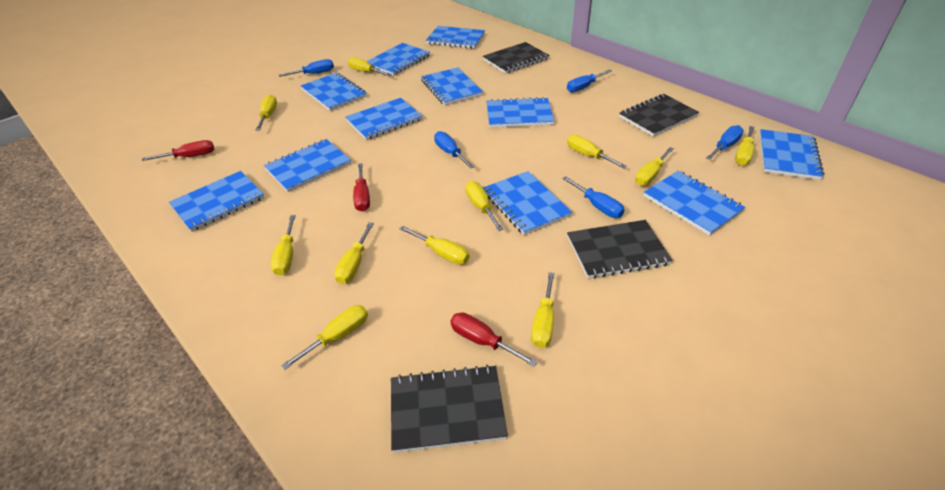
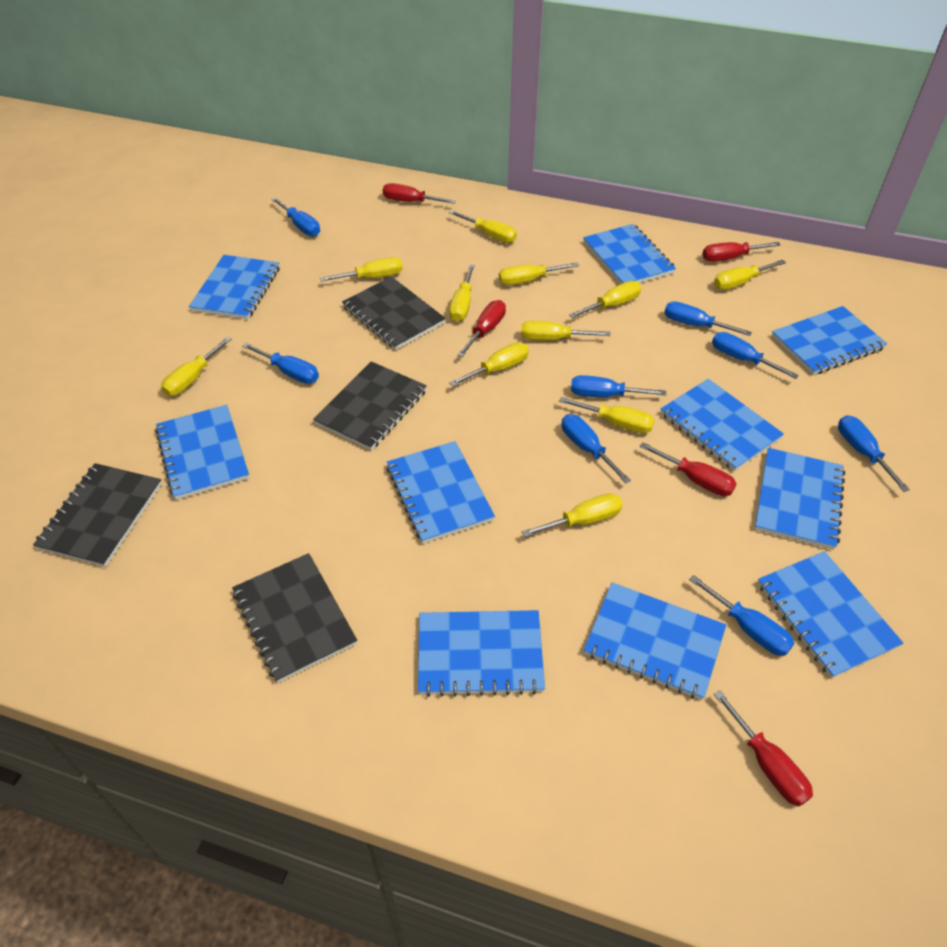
blue notebook: 11 -> 10
blue screwdriver: 5 -> 8
red screwdriver: 3 -> 5

